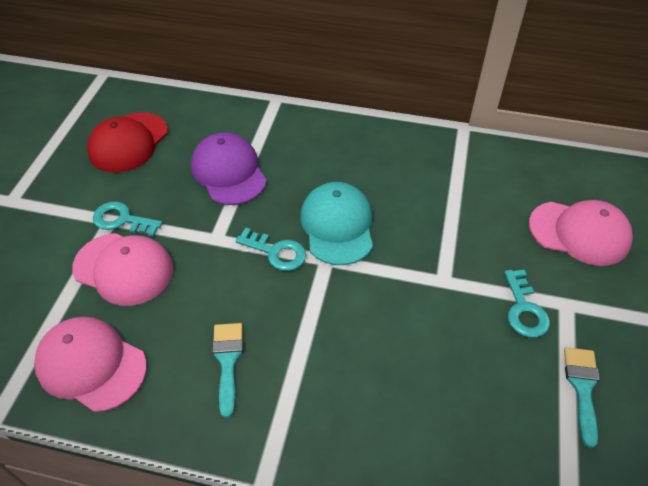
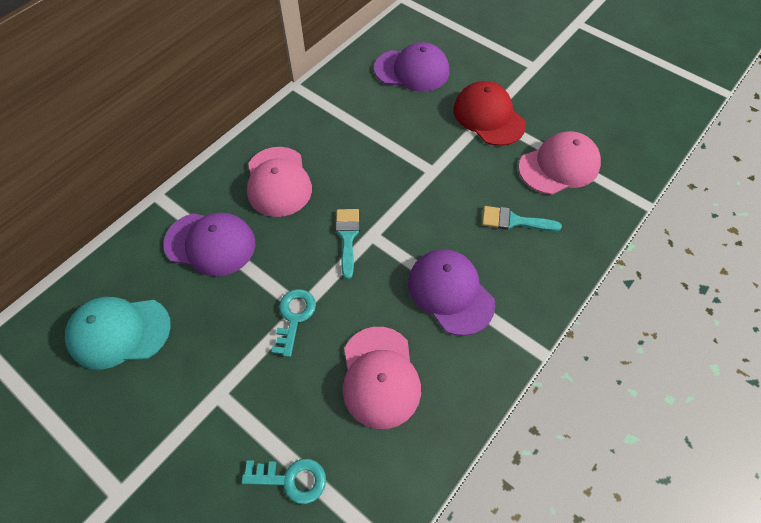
purple cap: 1 -> 3
turquoise key: 3 -> 2

